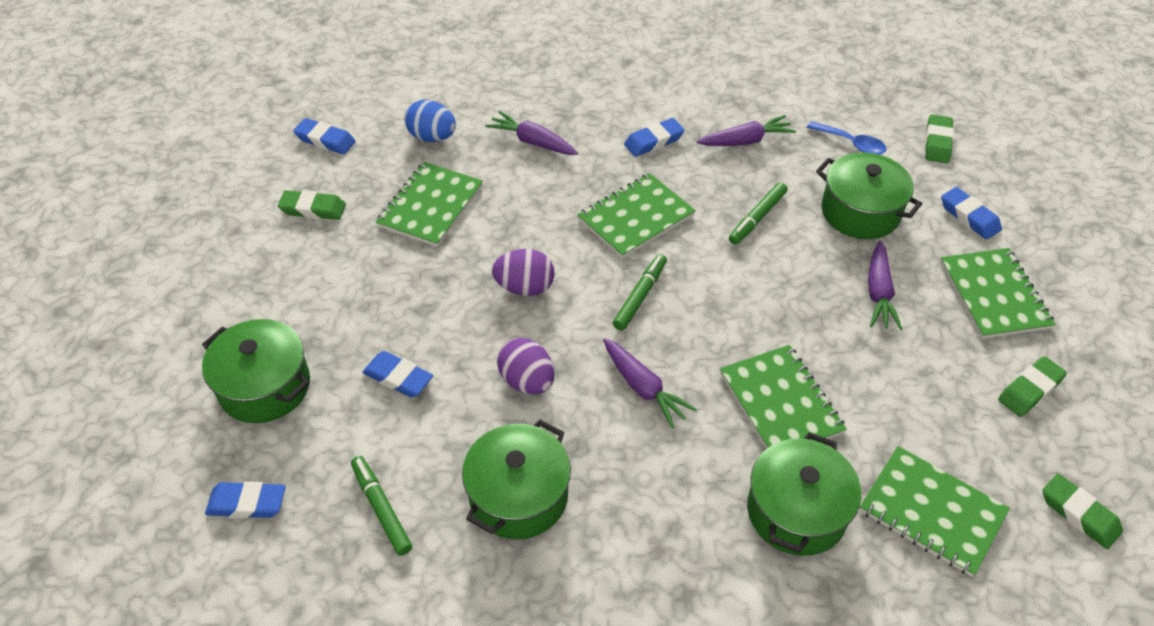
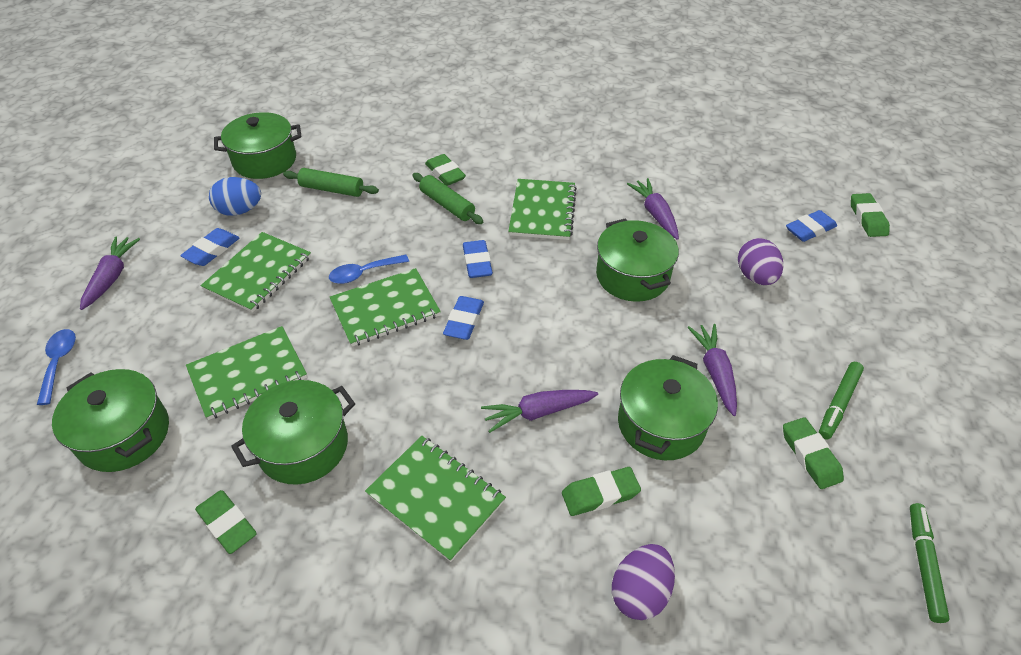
blue eraser: 5 -> 4
blue spoon: 1 -> 2
green eraser: 4 -> 5
green marker: 3 -> 2
green pot: 4 -> 5
green rolling pin: 0 -> 2

